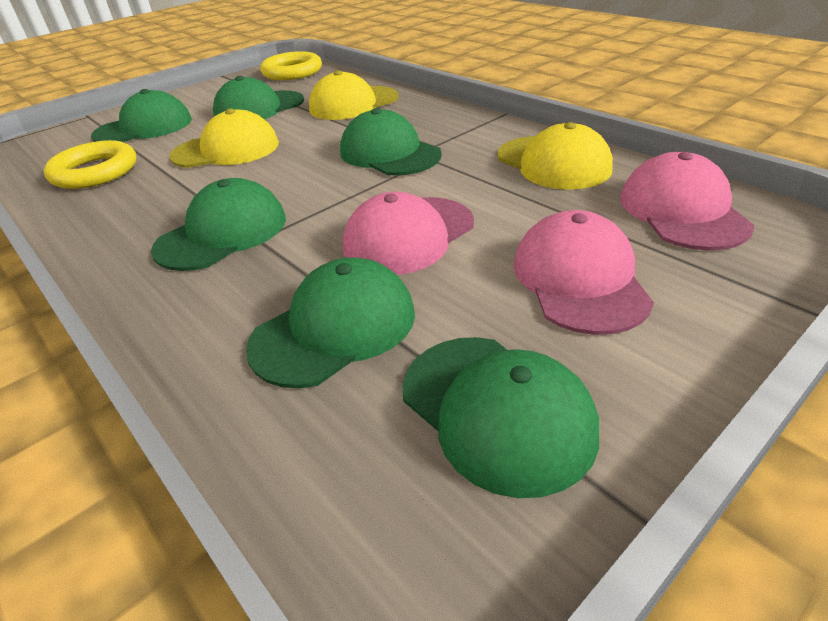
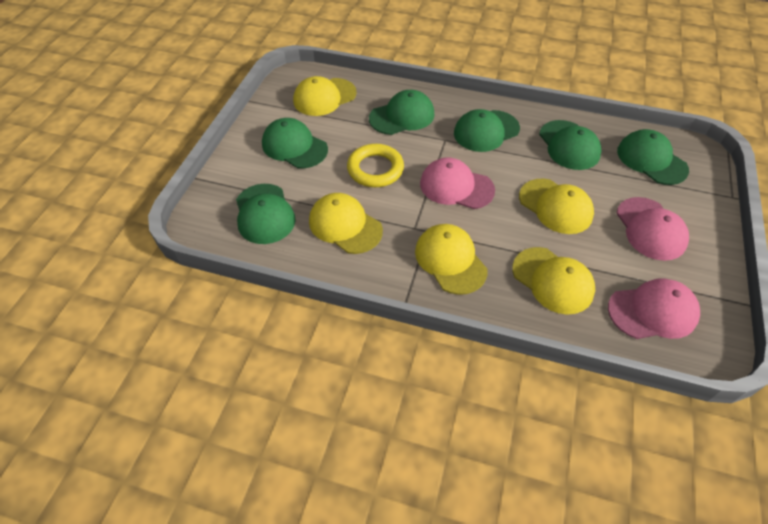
yellow cap: 3 -> 5
yellow ring: 2 -> 1

